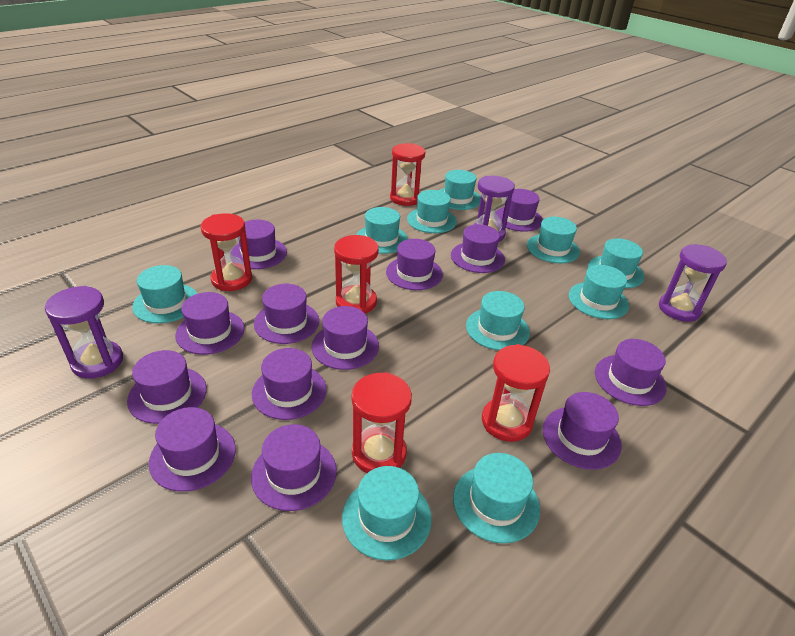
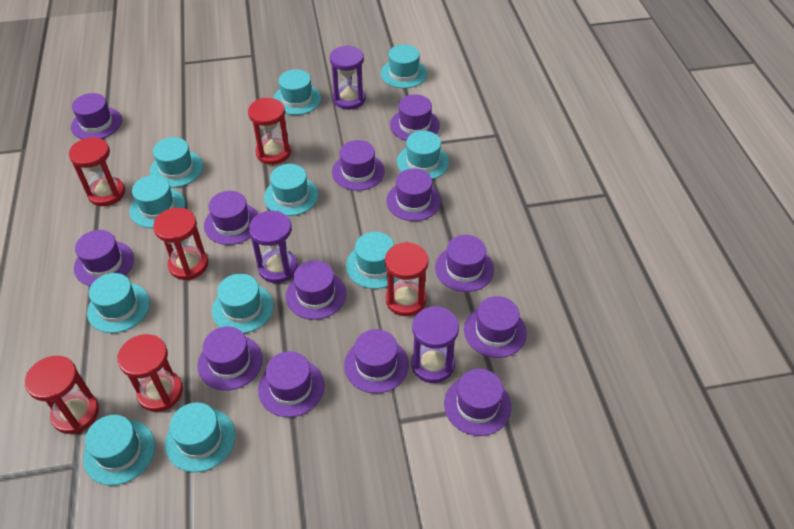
red hourglass: 5 -> 6
turquoise hat: 10 -> 11

